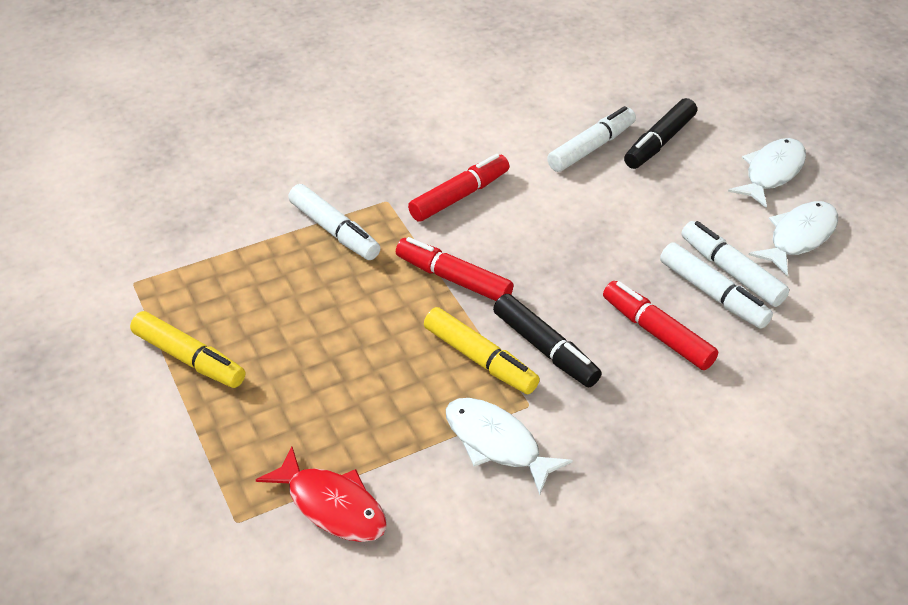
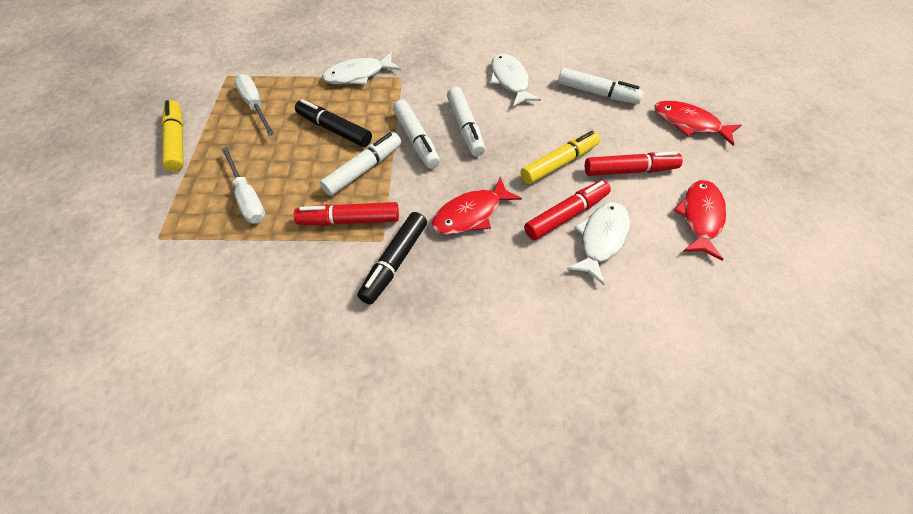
red fish: 1 -> 3
white screwdriver: 0 -> 2

